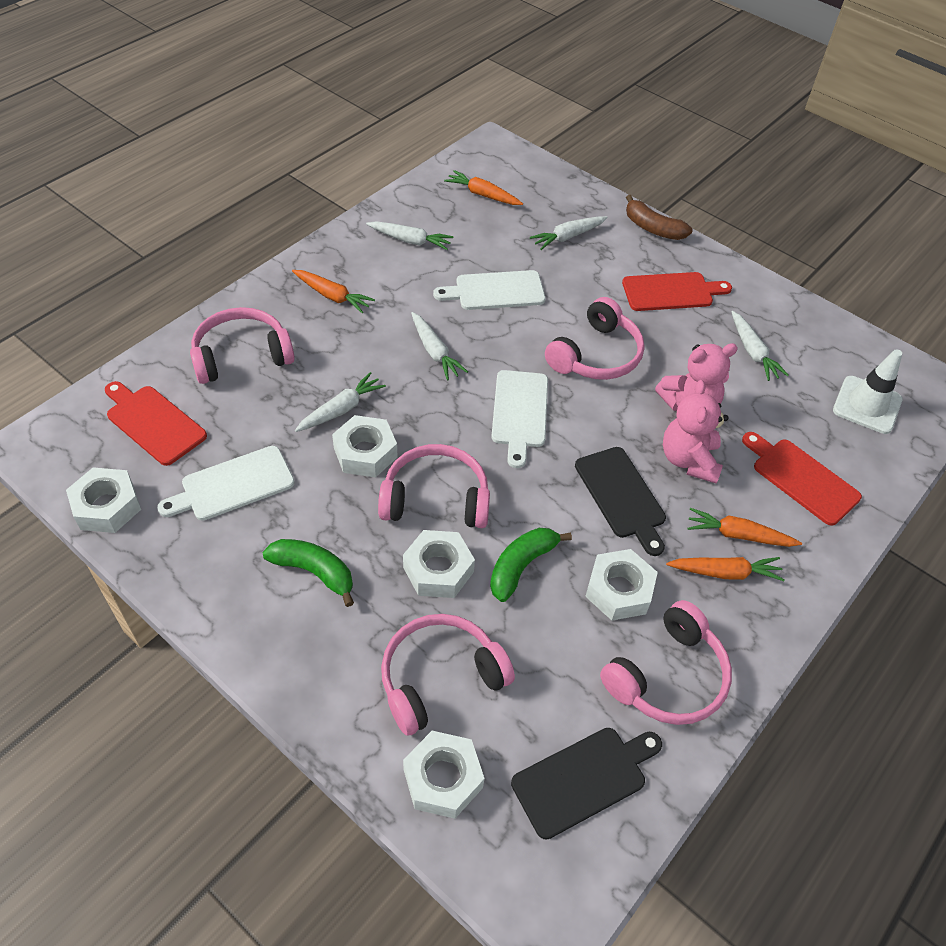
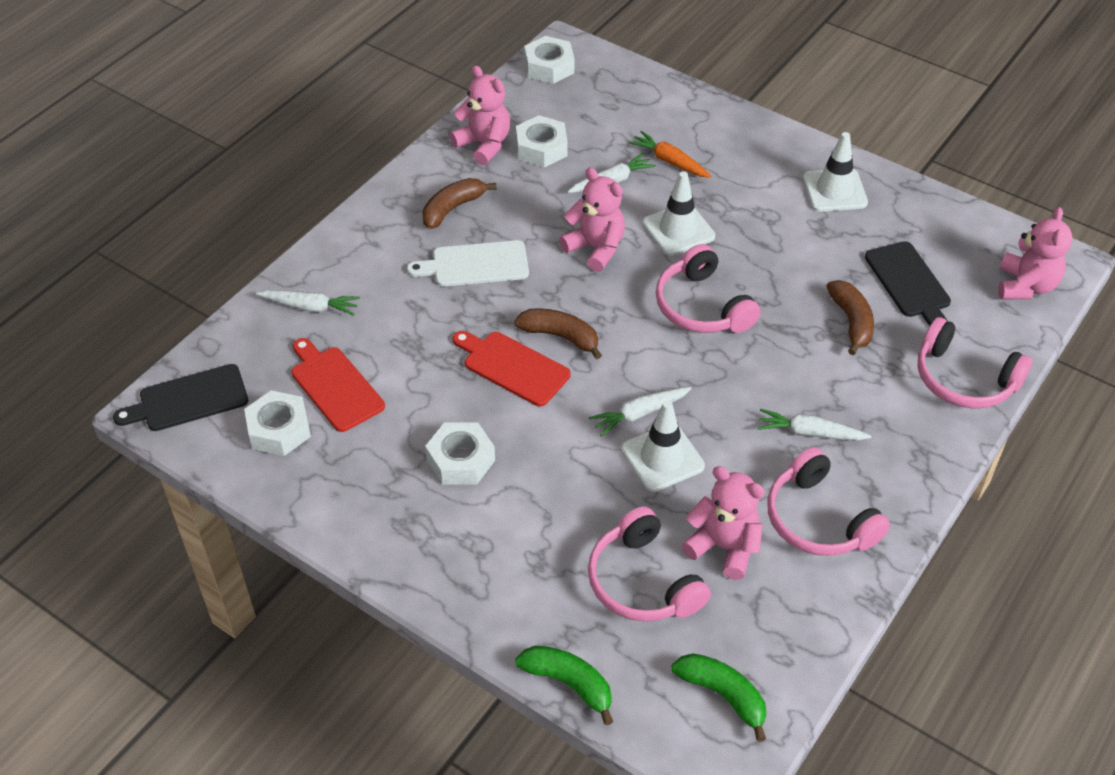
brown banana: 1 -> 3
orange carrot: 4 -> 1
pink headphones: 5 -> 4
pink teddy bear: 2 -> 4
red cutting board: 3 -> 2
white carrot: 5 -> 4
white cutting board: 3 -> 1
white nut: 5 -> 4
white traffic cone: 1 -> 3

